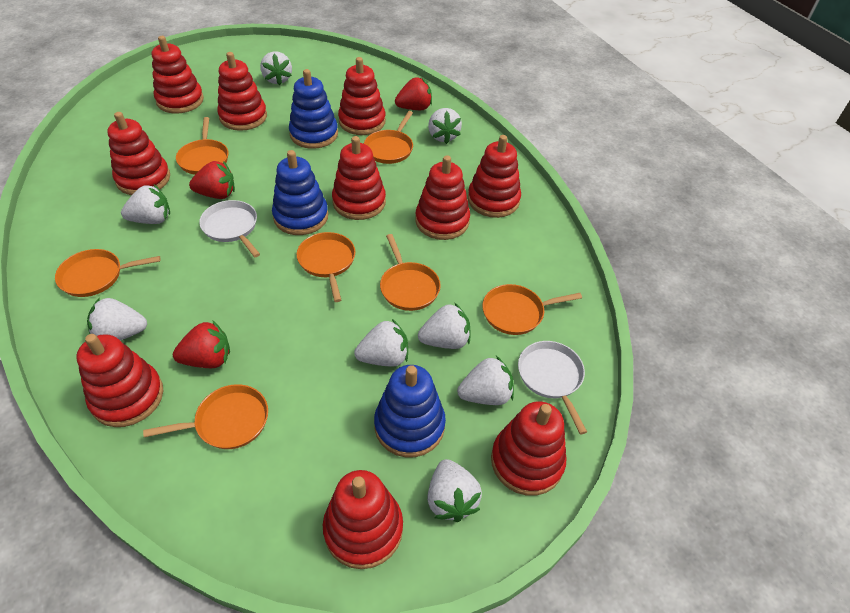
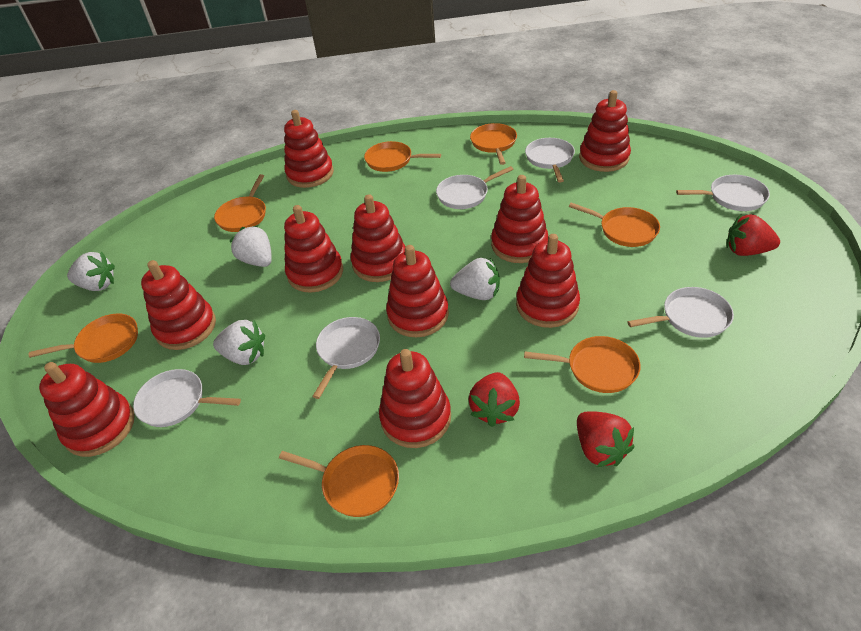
blue stacking toy: 3 -> 0
white pan: 2 -> 6
white strawberry: 8 -> 4

